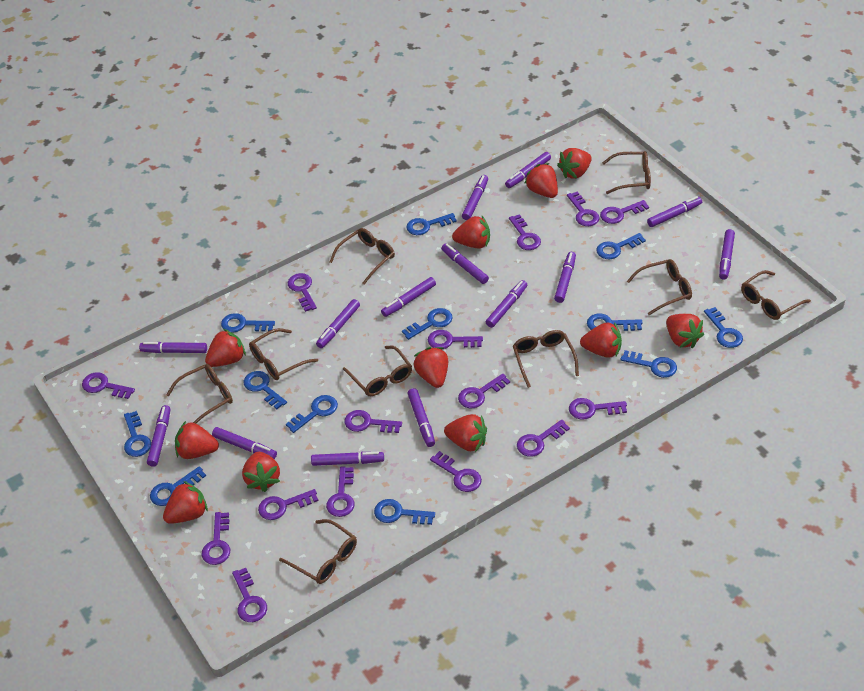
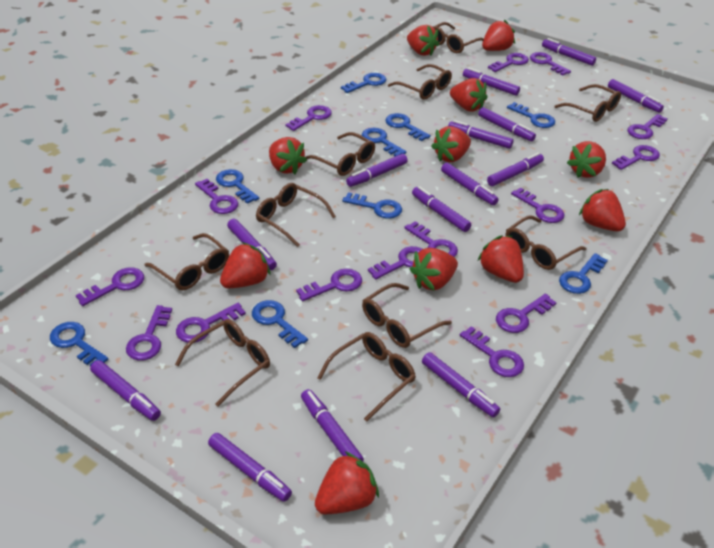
blue key: 12 -> 9
brown glasses: 9 -> 10

